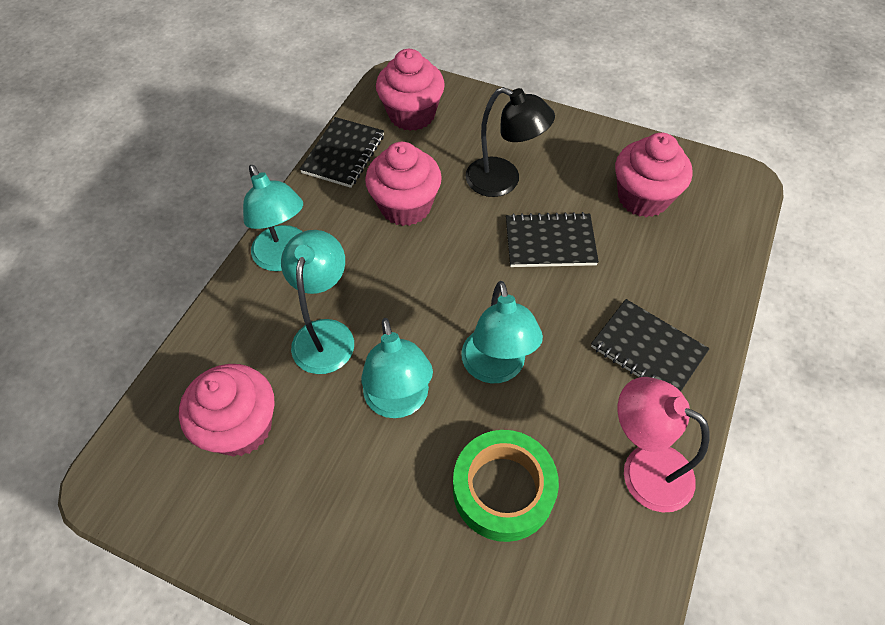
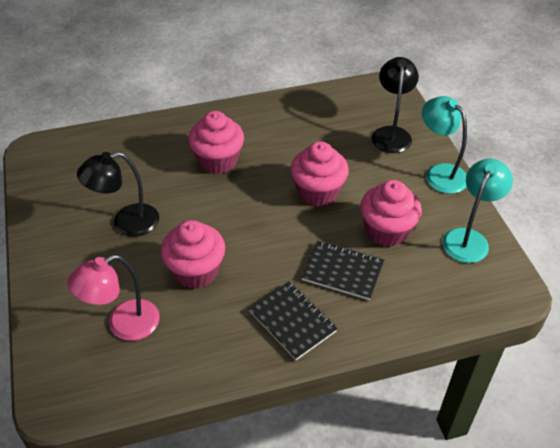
black lamp: 1 -> 2
black notebook: 3 -> 2
green tape: 1 -> 0
turquoise lamp: 4 -> 2

